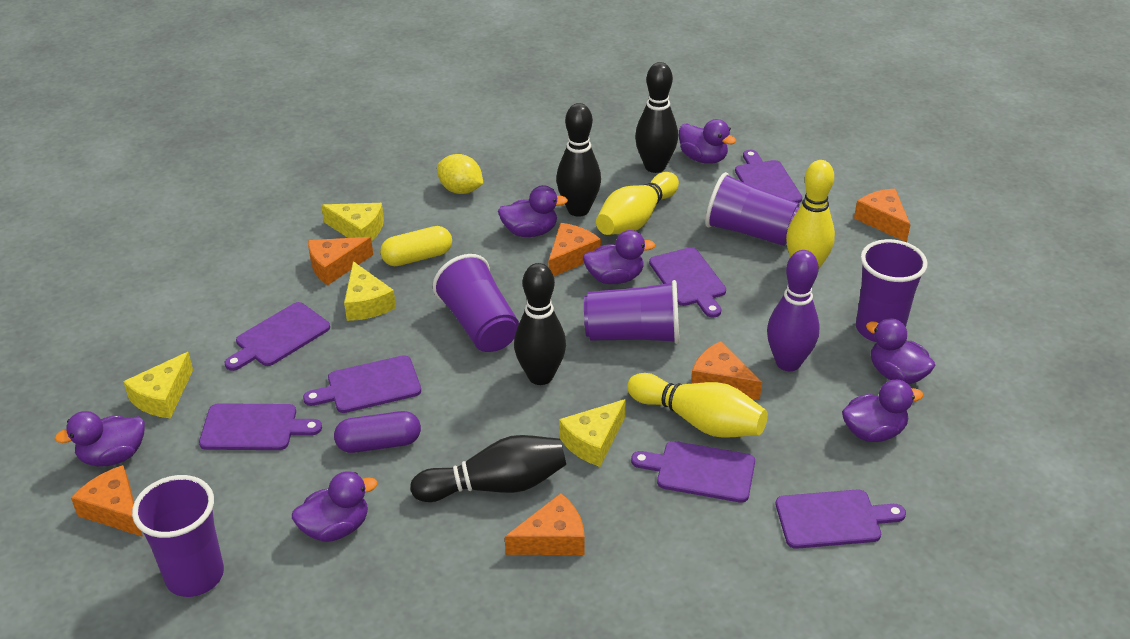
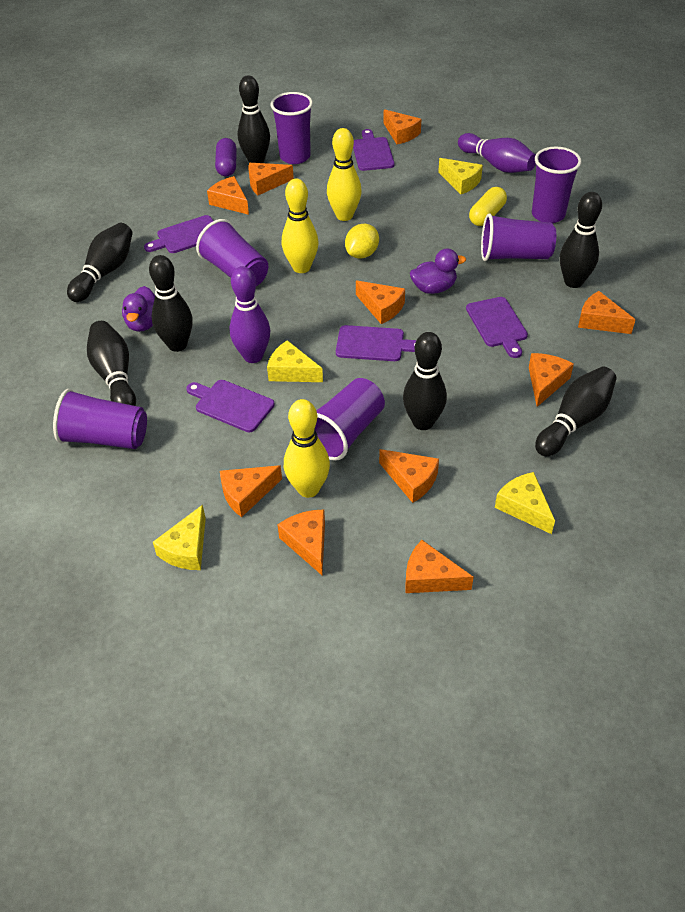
black bowling pin: 4 -> 7
orange cheese: 6 -> 10
purple bowling pin: 1 -> 2
purple cup: 5 -> 6
purple cutting board: 7 -> 5
purple duck: 7 -> 2

